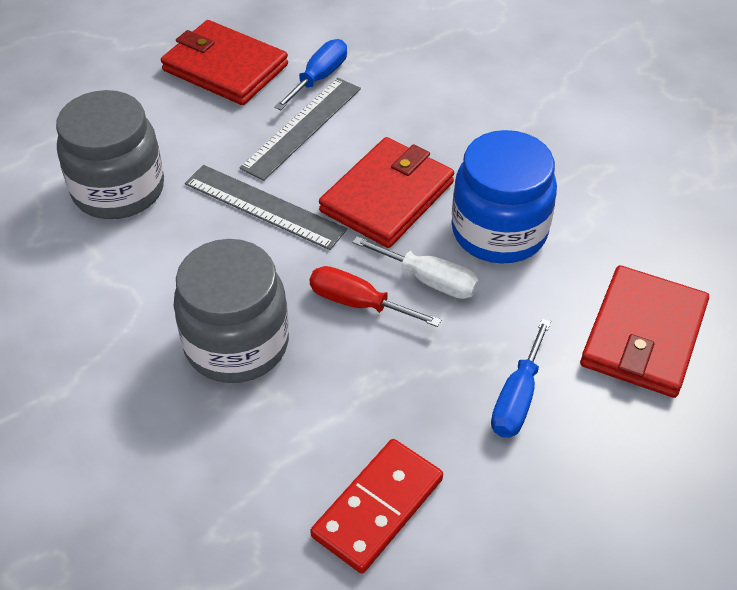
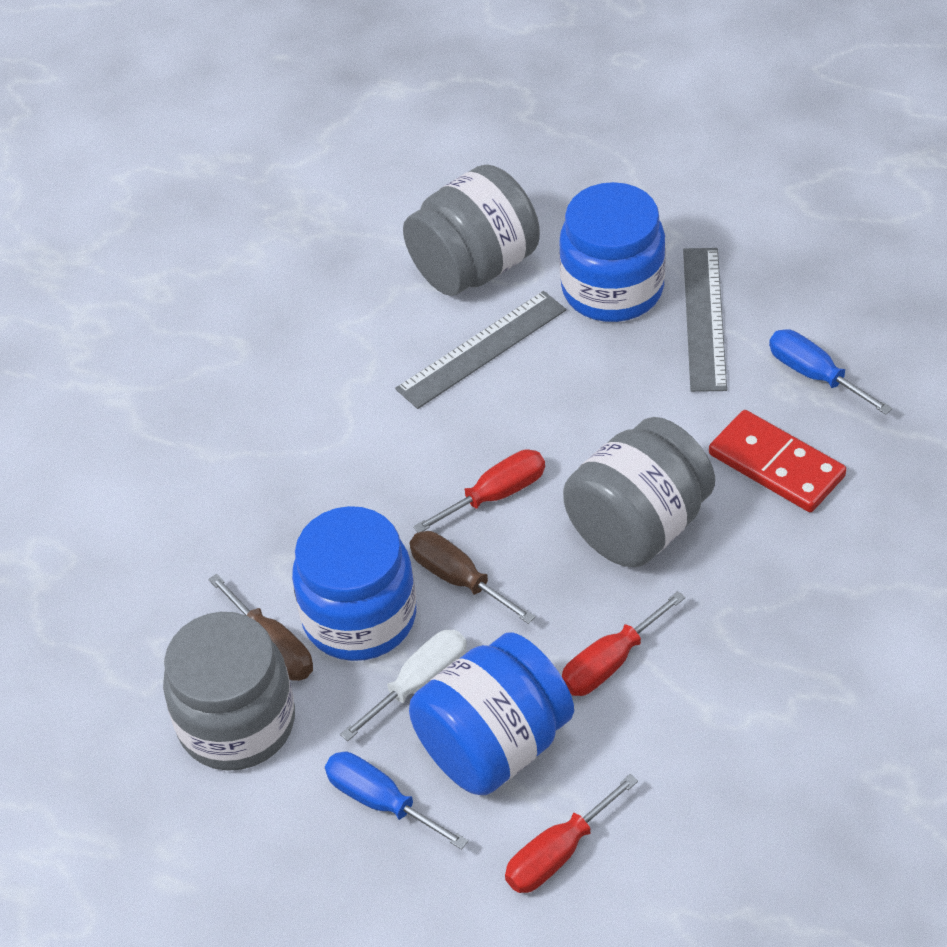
blue jar: 1 -> 3
brown screwdriver: 0 -> 2
grey jar: 2 -> 3
red screwdriver: 1 -> 3
red wallet: 3 -> 0

